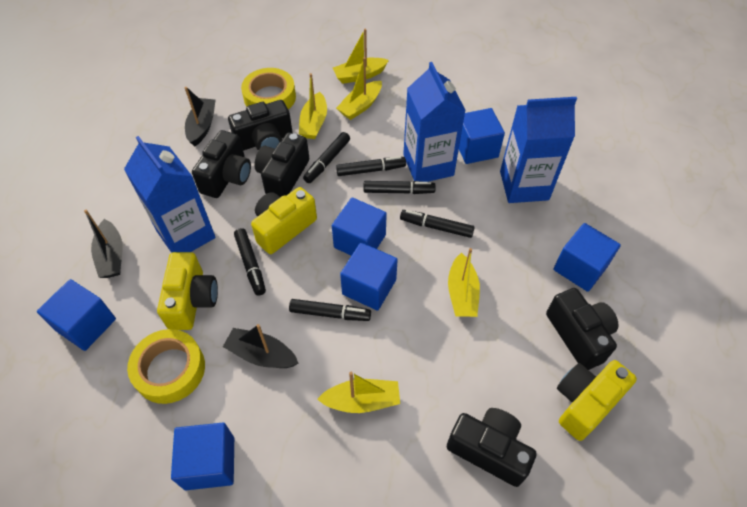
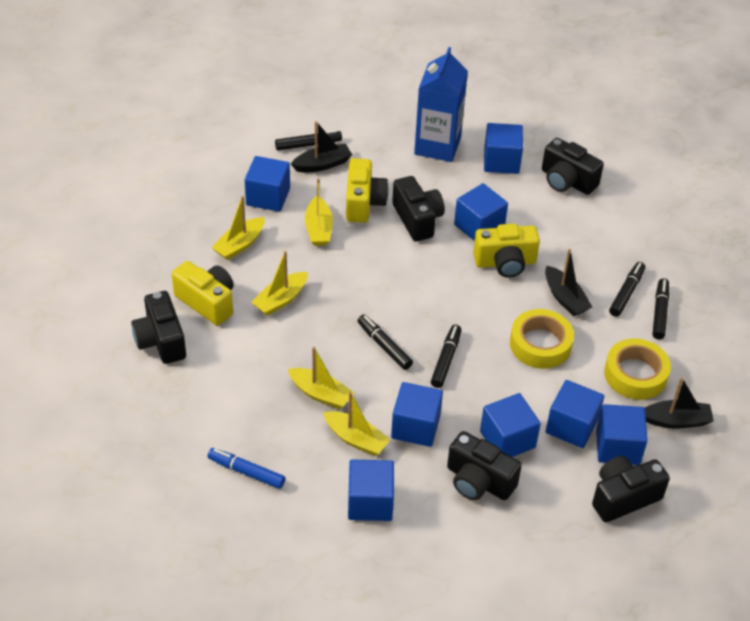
black marker: 6 -> 5
blue carton: 3 -> 1
blue cube: 6 -> 8
blue marker: 0 -> 1

